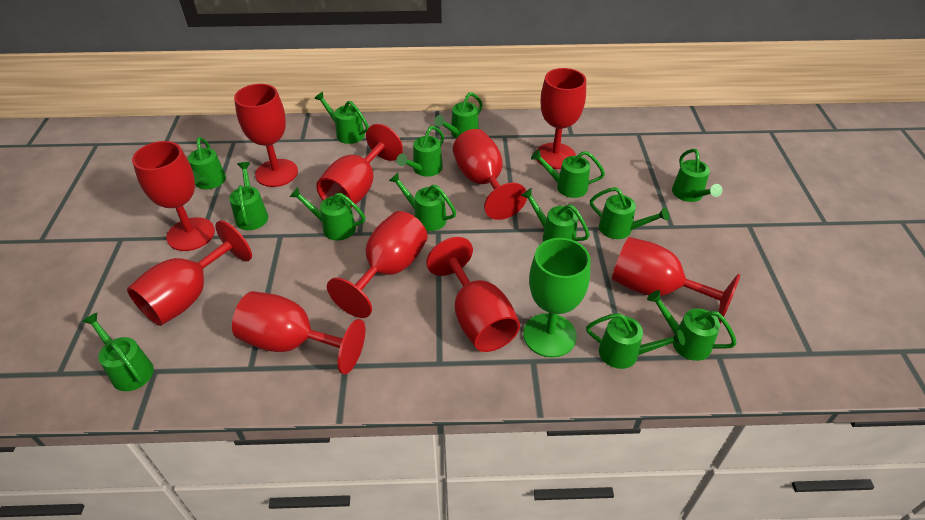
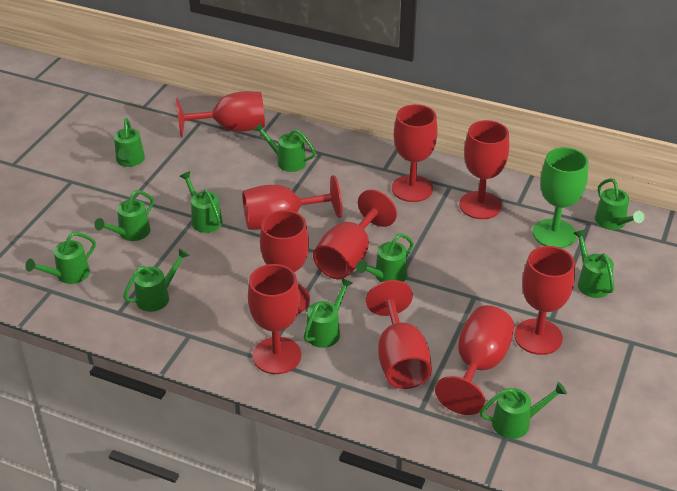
green watering can: 14 -> 11

